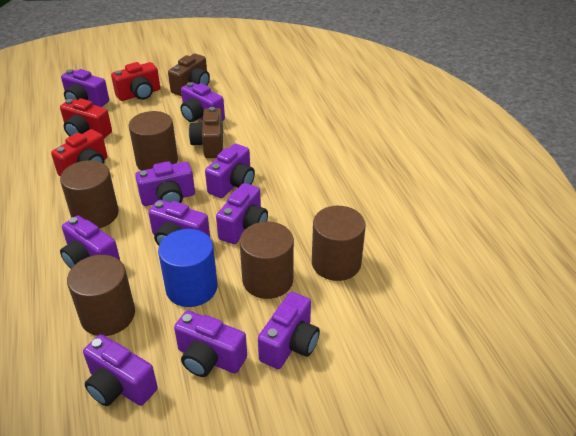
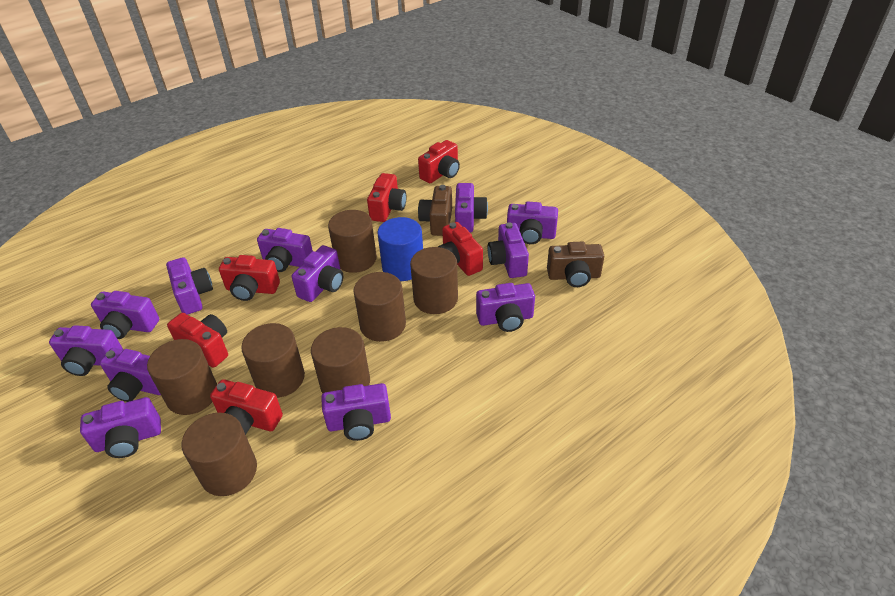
brown cylinder: 5 -> 7
purple camera: 10 -> 12
red camera: 3 -> 6

